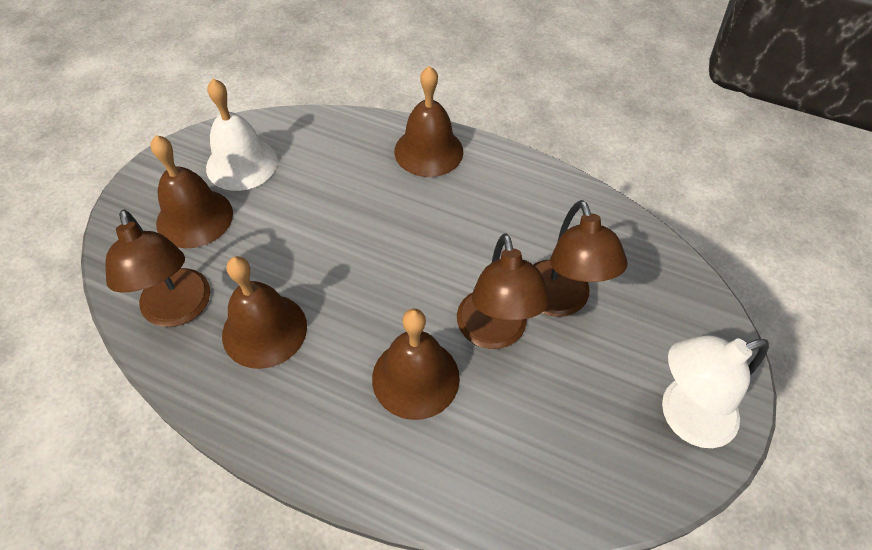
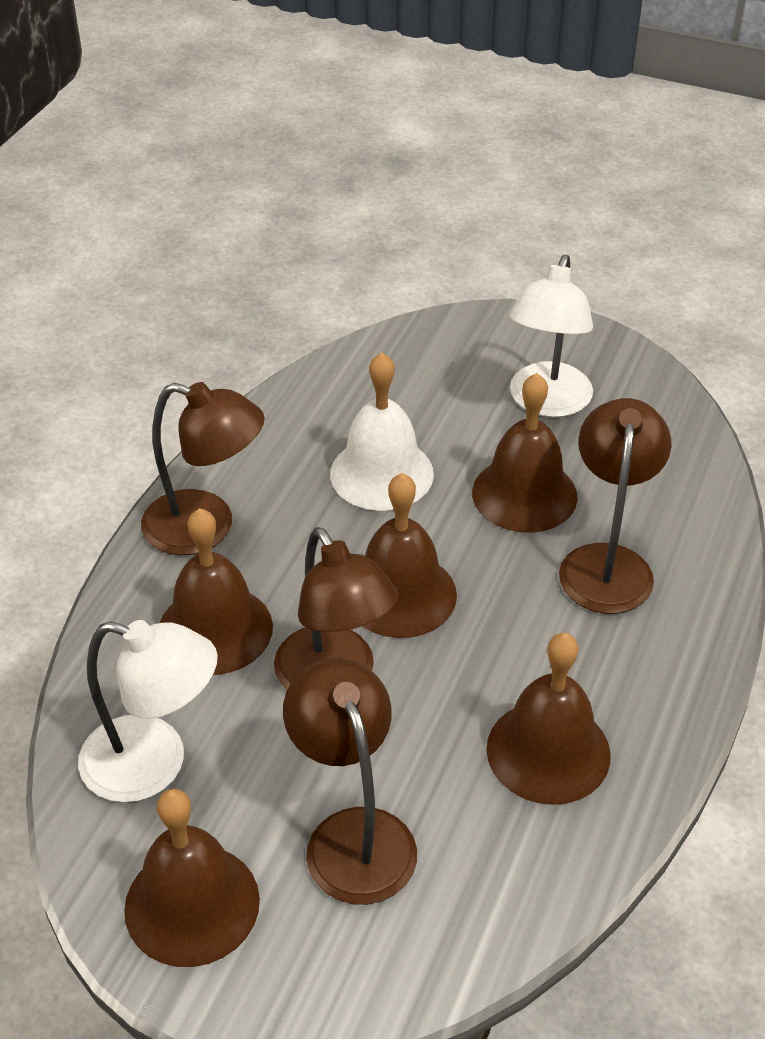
brown bell: 4 -> 5
brown lamp: 3 -> 4
white lamp: 1 -> 2

